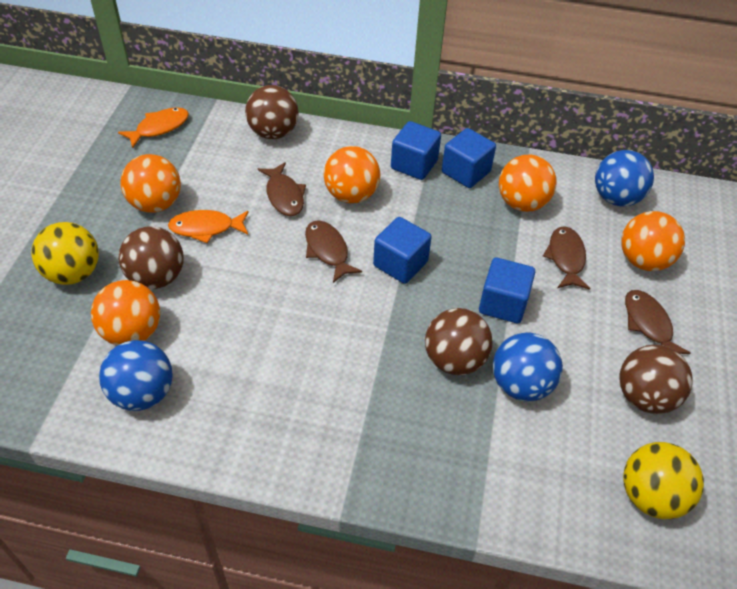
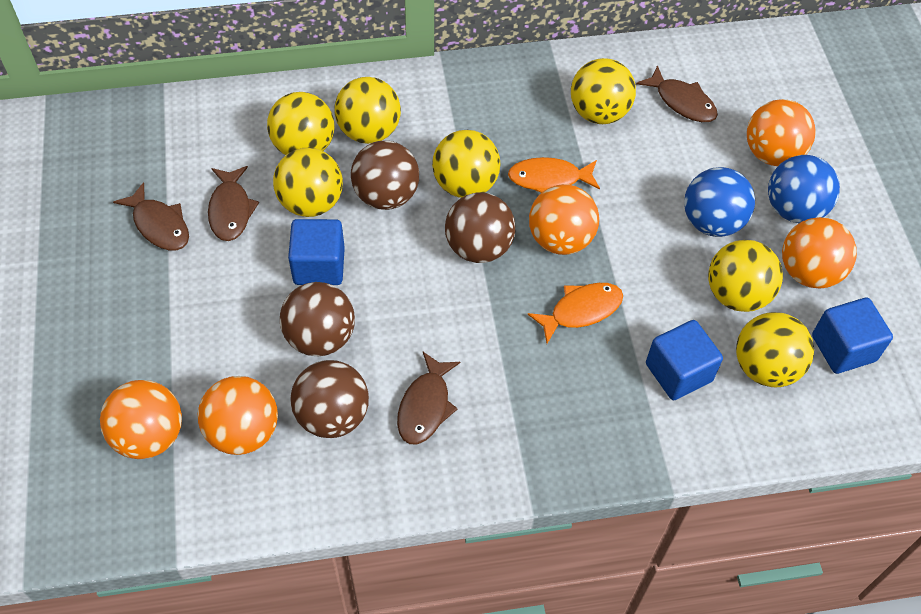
blue ball: 3 -> 2
blue cube: 4 -> 3
yellow ball: 2 -> 7

